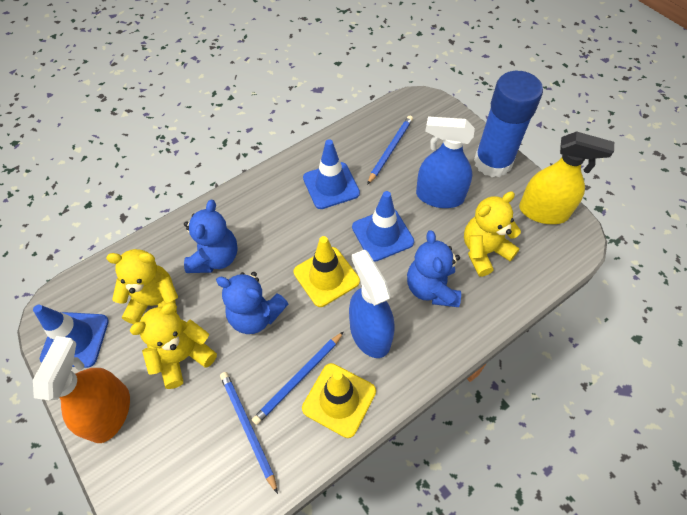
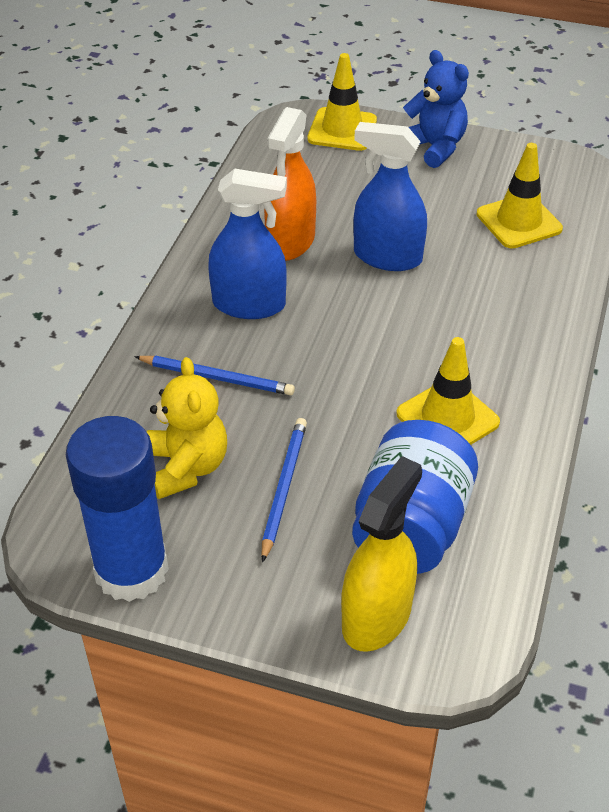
blue jar: 0 -> 1
blue pencil: 3 -> 2
blue teddy bear: 3 -> 1
blue traffic cone: 3 -> 0
yellow teddy bear: 3 -> 1
yellow traffic cone: 2 -> 3

